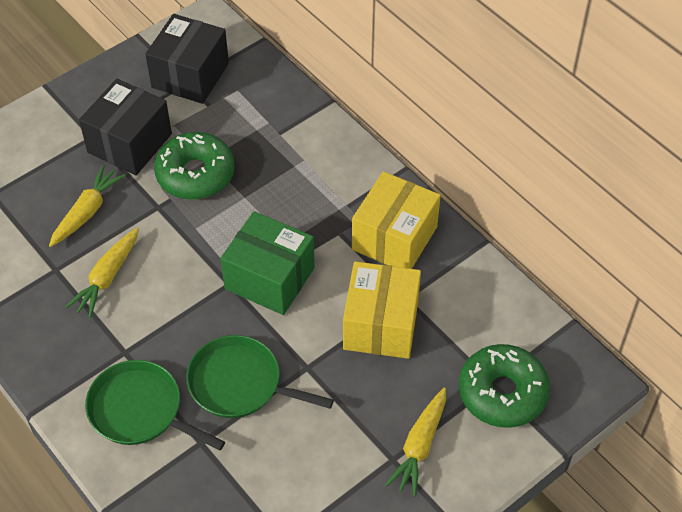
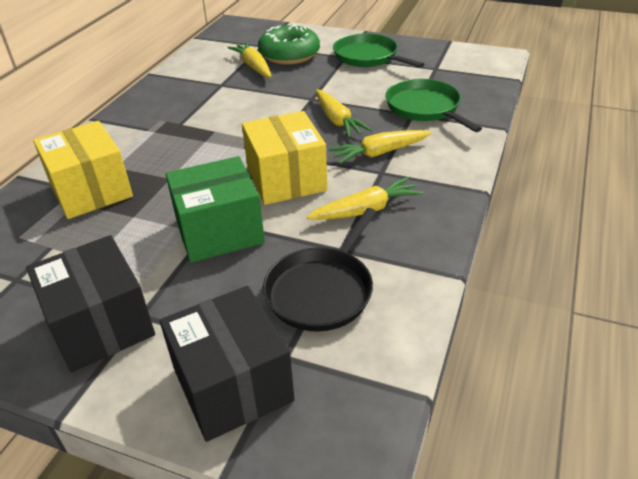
black pan: 0 -> 1
green donut: 2 -> 1
yellow carrot: 3 -> 4

